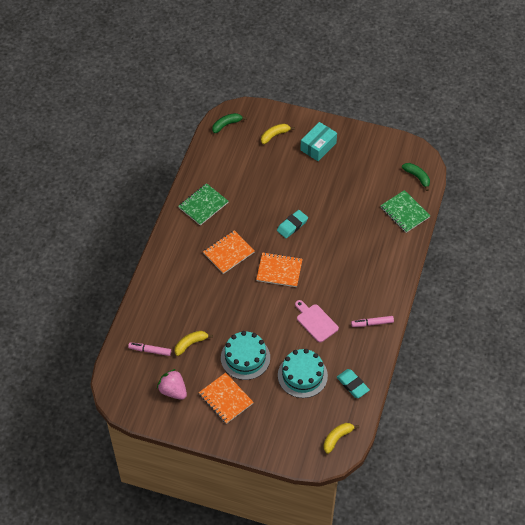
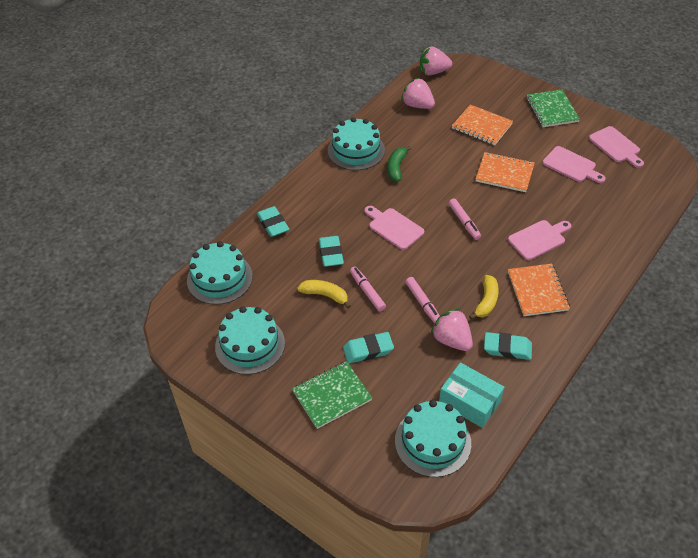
green banana: 2 -> 1
pink cutting board: 1 -> 4
pink marker: 2 -> 3
pink strawberry: 1 -> 3
turquoise cake: 2 -> 4
turquoise eraser: 2 -> 4
yellow banana: 3 -> 2

